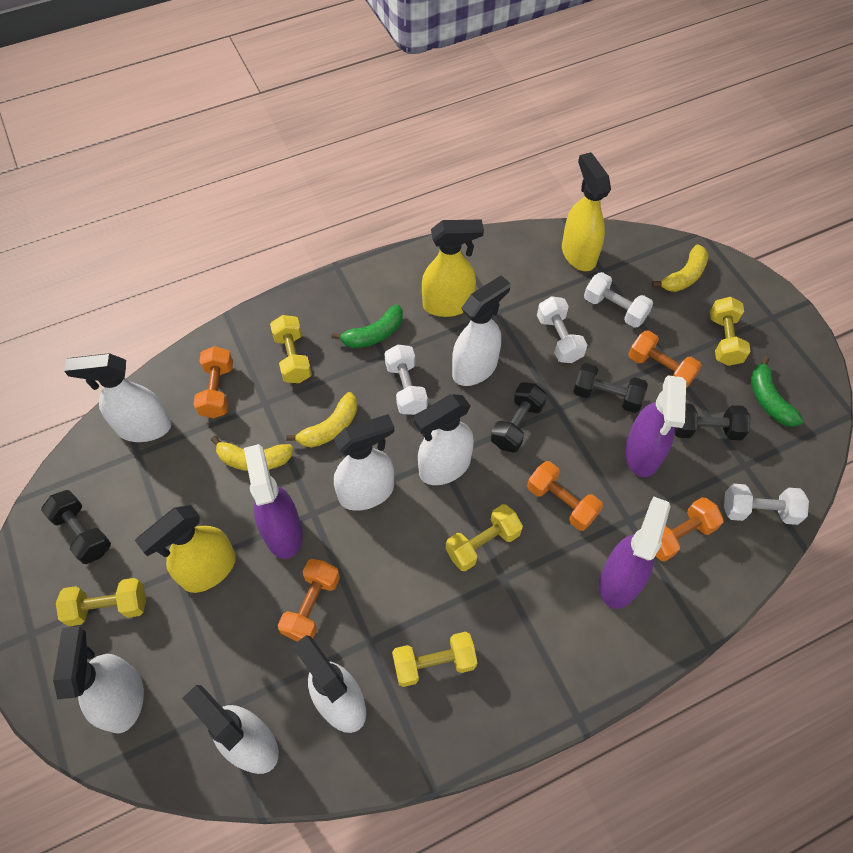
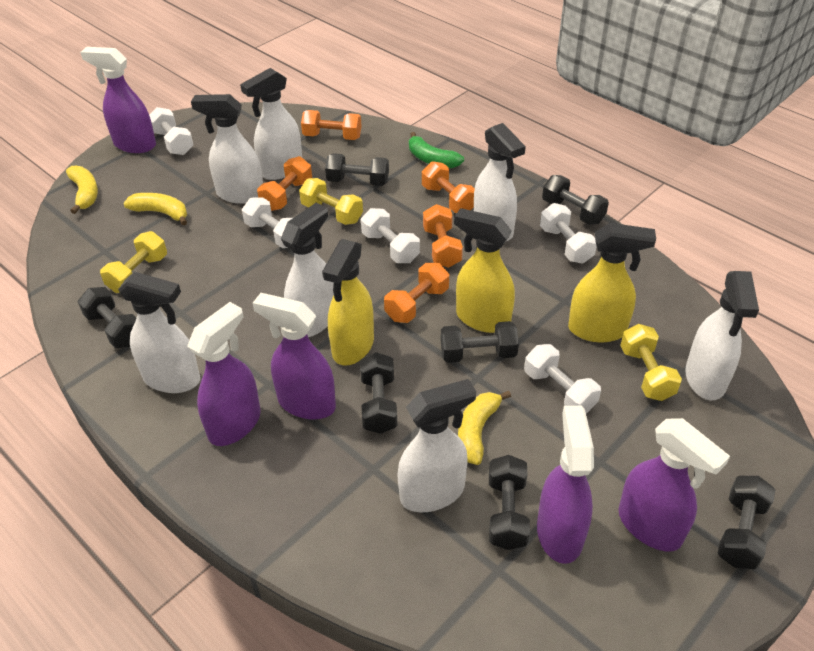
black dumbbell: 4 -> 7
green banana: 2 -> 1
purple spray bottle: 3 -> 5
white dumbbell: 4 -> 5
yellow dumbbell: 5 -> 3

